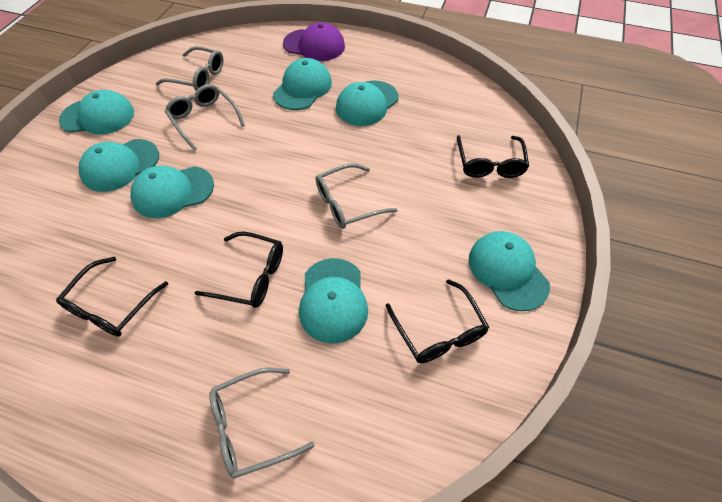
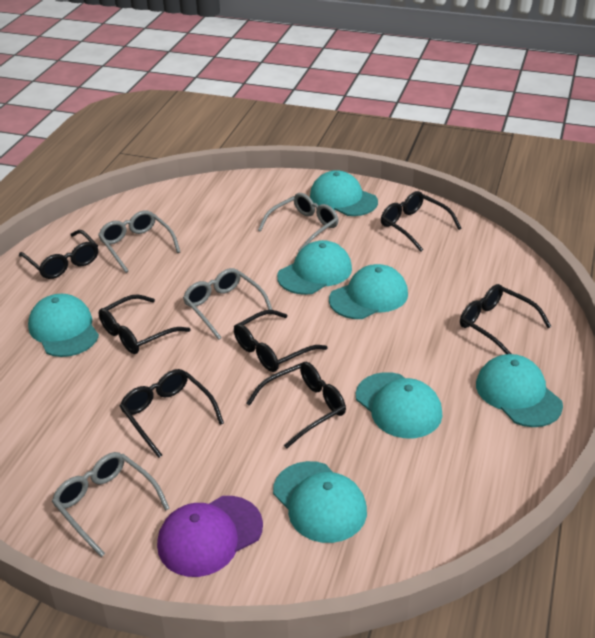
black glasses: 4 -> 7

